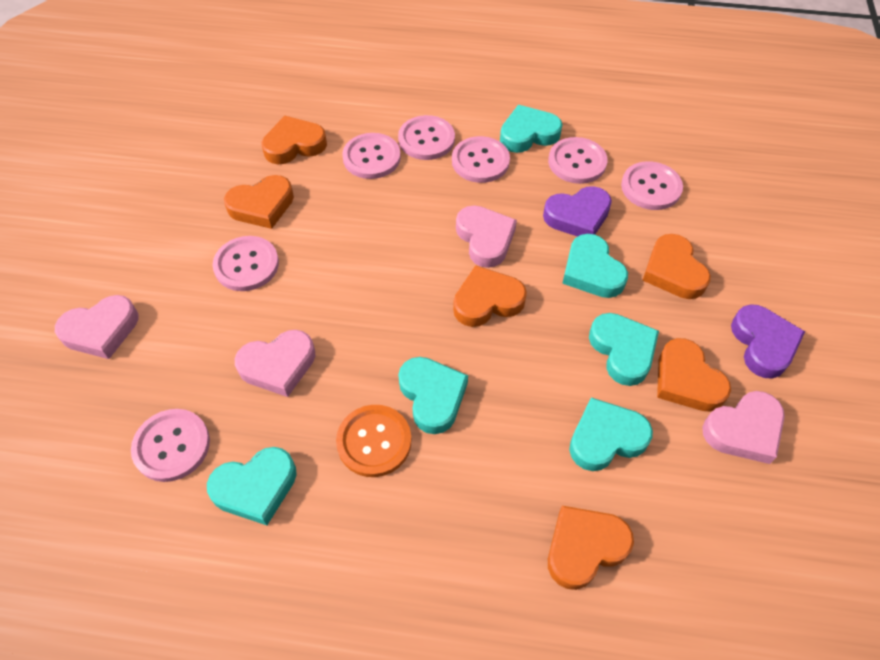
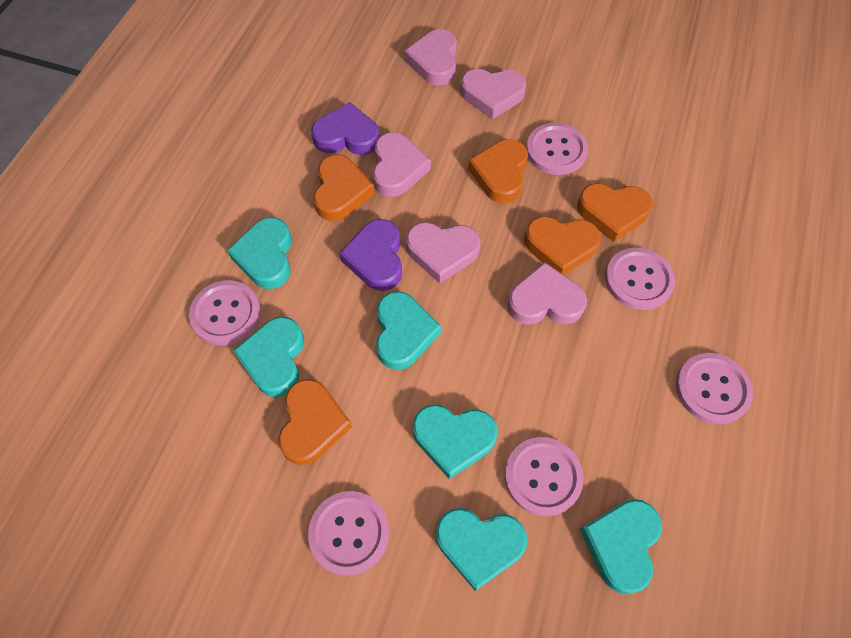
orange button: 1 -> 0
orange heart: 6 -> 5
pink button: 7 -> 6
pink heart: 4 -> 5

